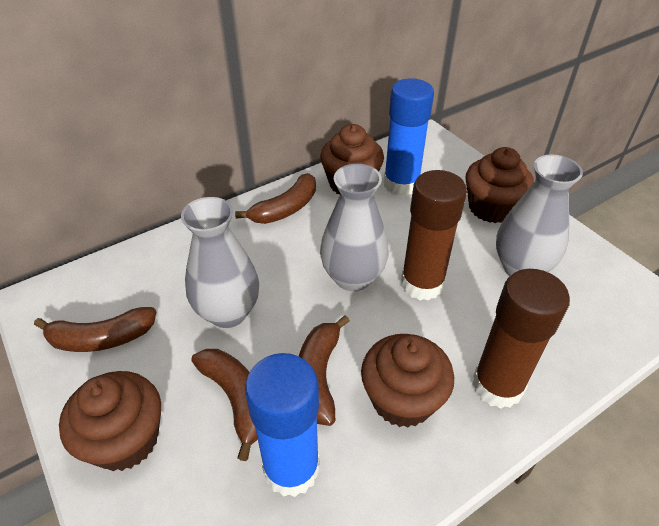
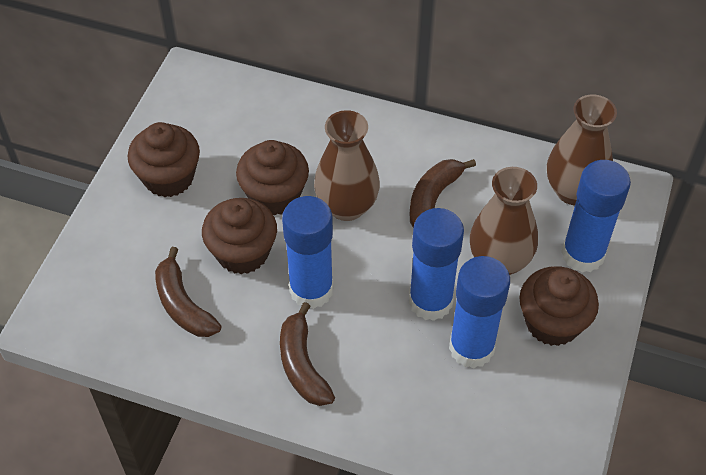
blue glue stick: 2 -> 4
brown banana: 4 -> 3
brown glue stick: 2 -> 0
brown vase: 0 -> 3
grey vase: 3 -> 0

